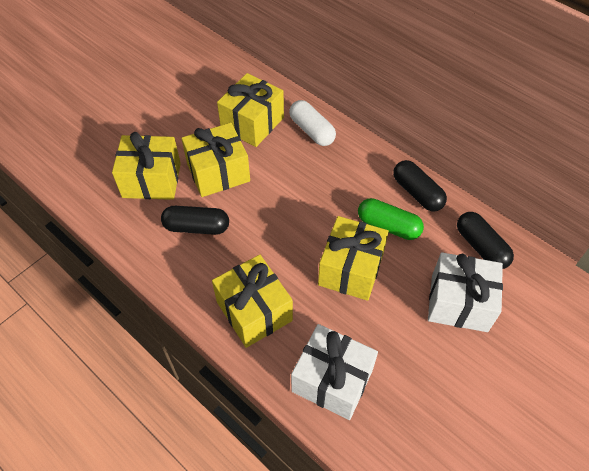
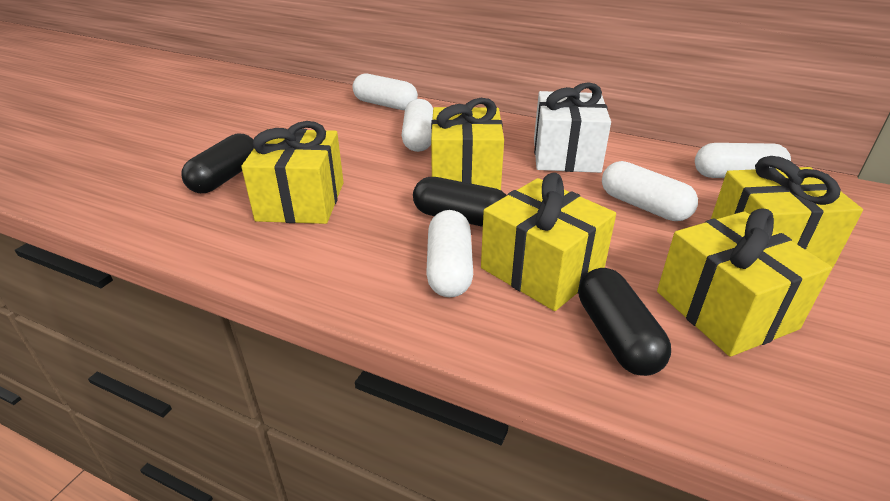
green capsule: 1 -> 0
white capsule: 1 -> 5
white gift: 2 -> 1

